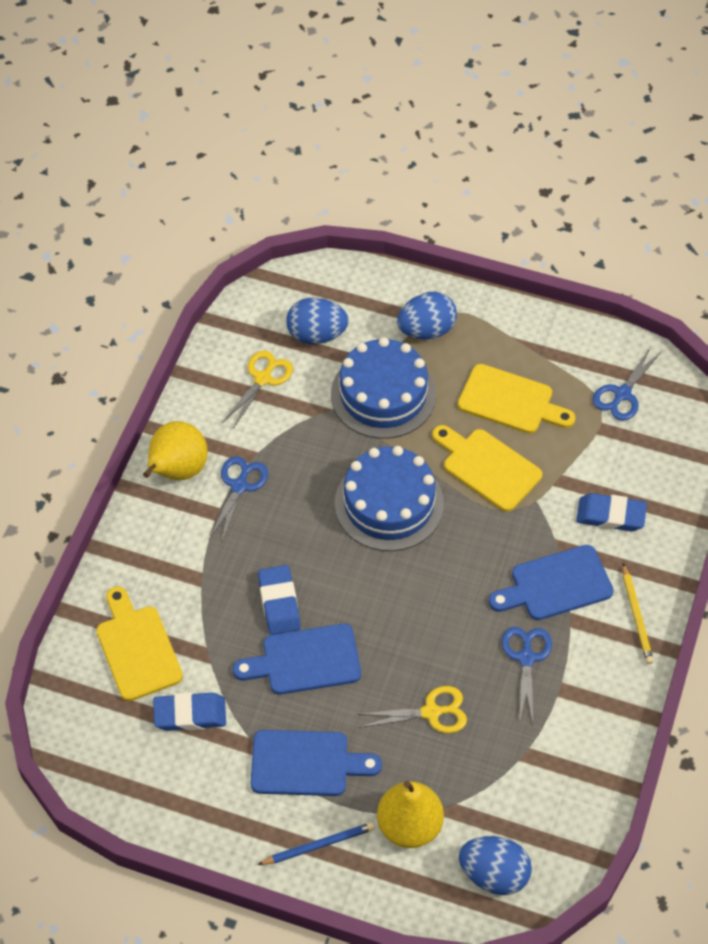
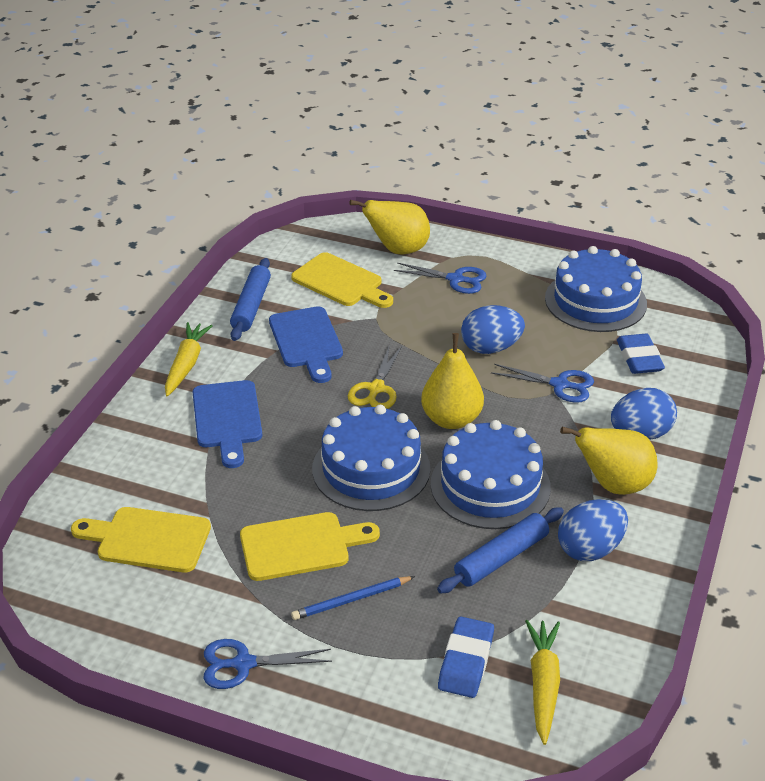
blue cake: 2 -> 3
blue cutting board: 3 -> 2
blue eraser: 3 -> 2
blue rolling pin: 0 -> 2
yellow carrot: 0 -> 2
yellow pear: 2 -> 3
yellow pencil: 1 -> 0
yellow scissors: 2 -> 1

